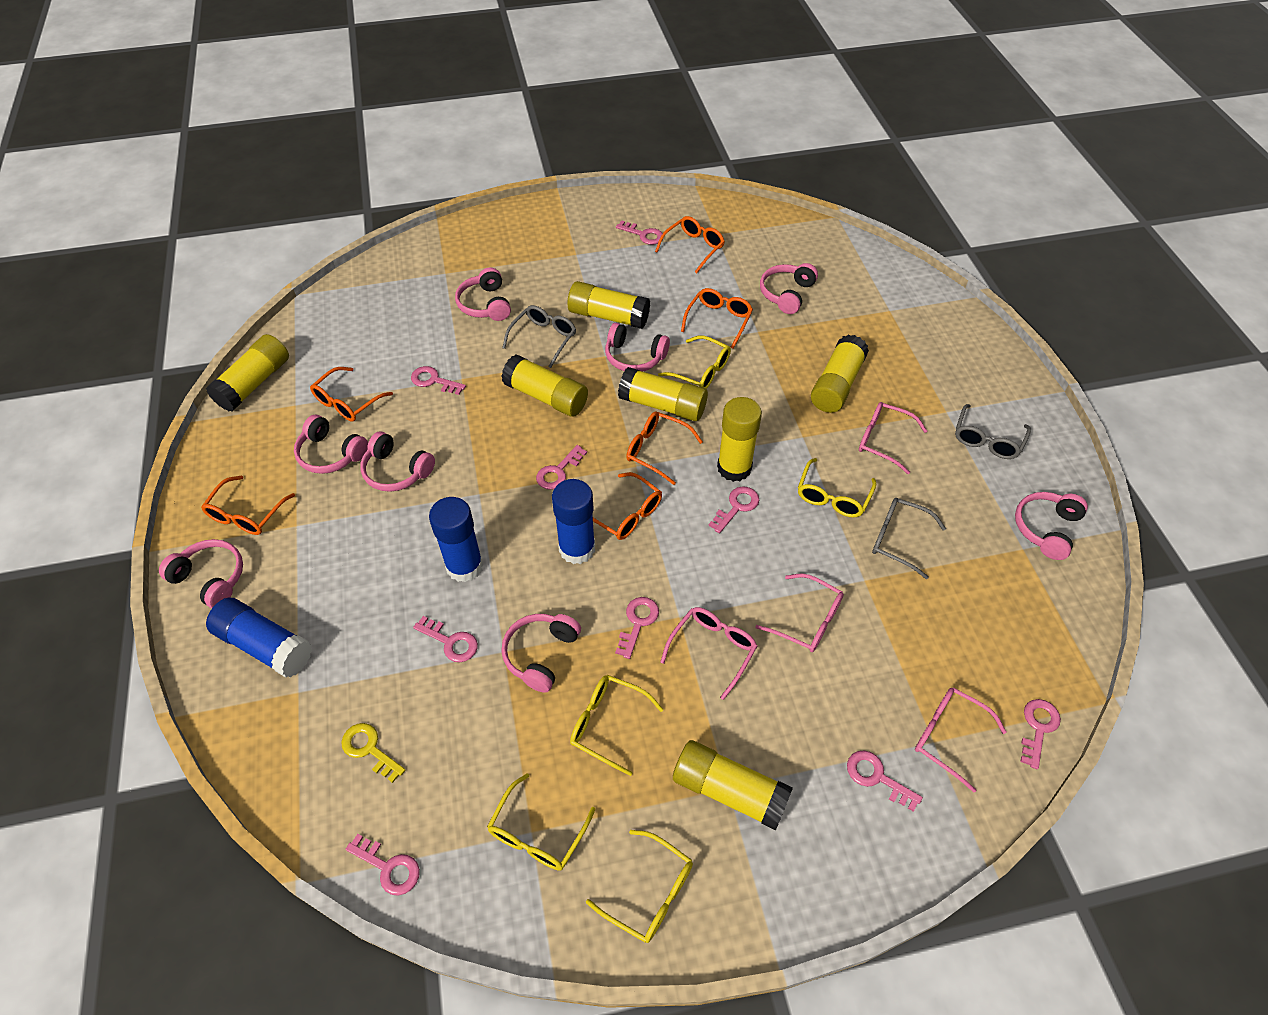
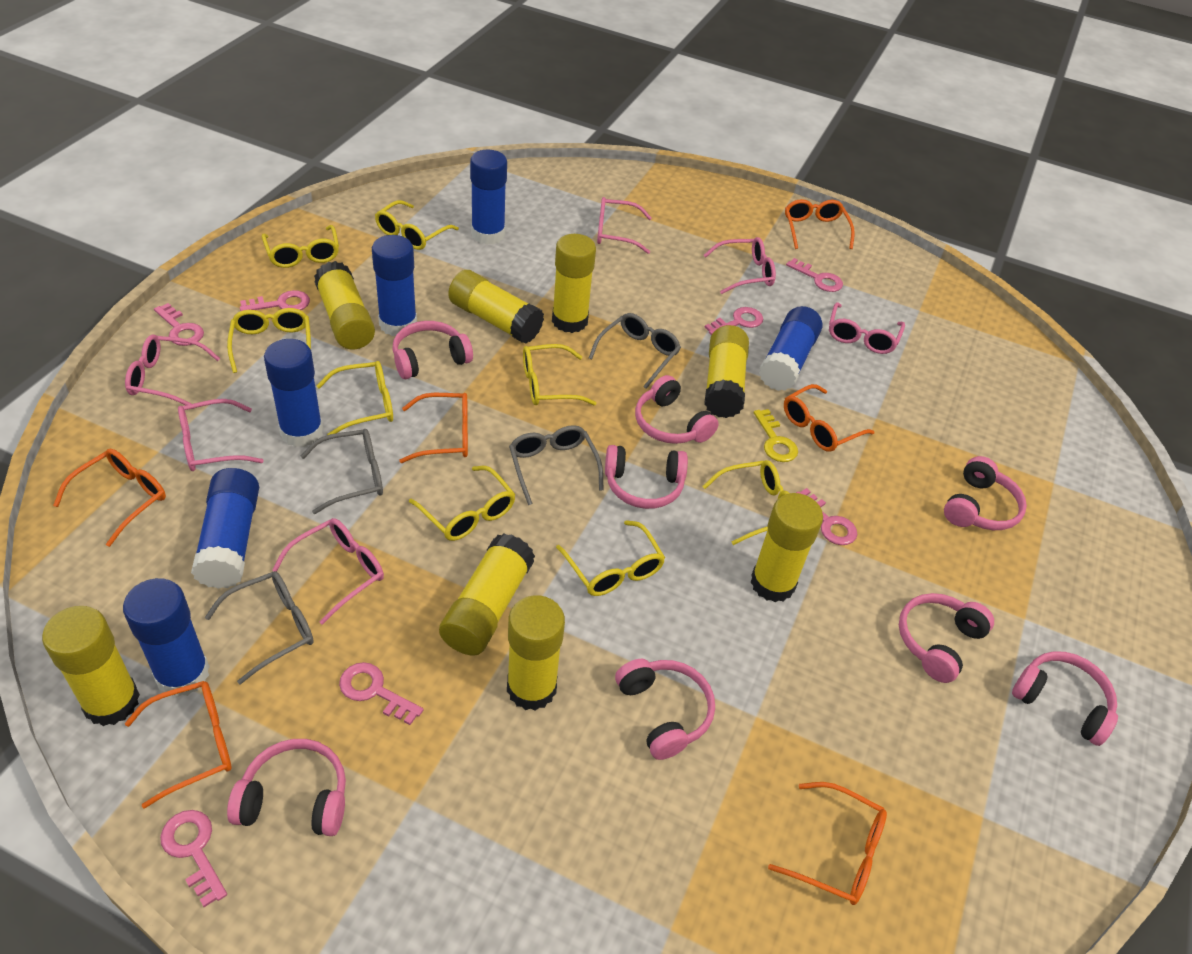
blue glue stick: 3 -> 6
grey glasses: 3 -> 4
pink glasses: 4 -> 6
pink key: 9 -> 7
yellow glasses: 5 -> 8
yellow glue stick: 7 -> 8

